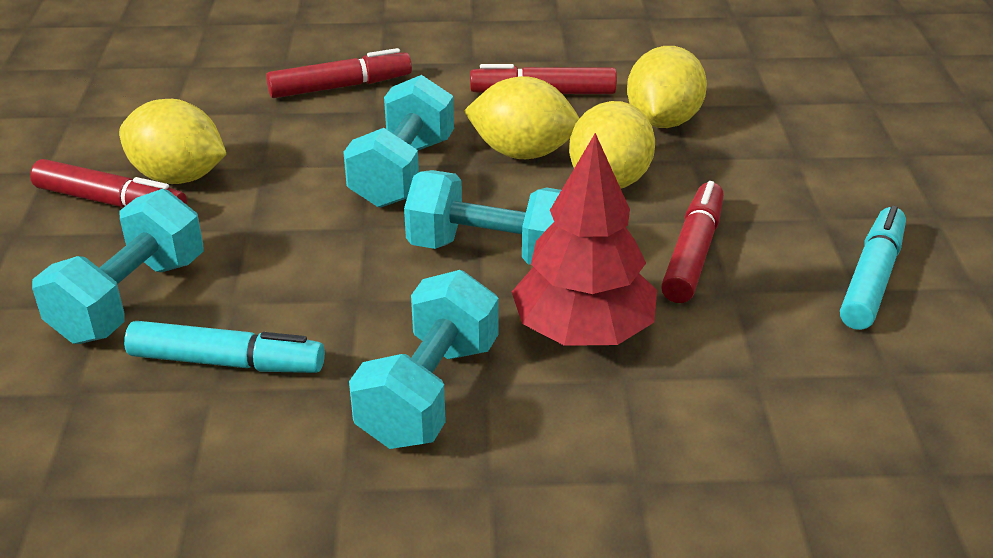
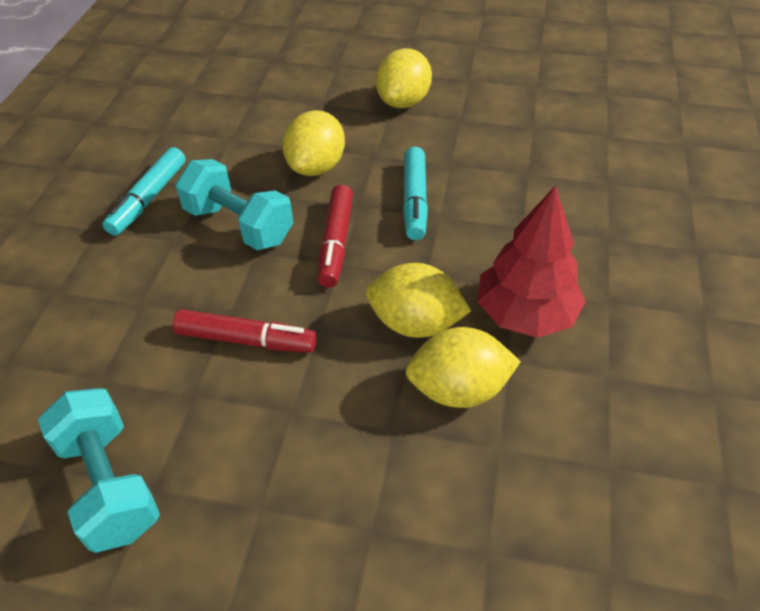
red marker: 4 -> 2
turquoise dumbbell: 4 -> 2

